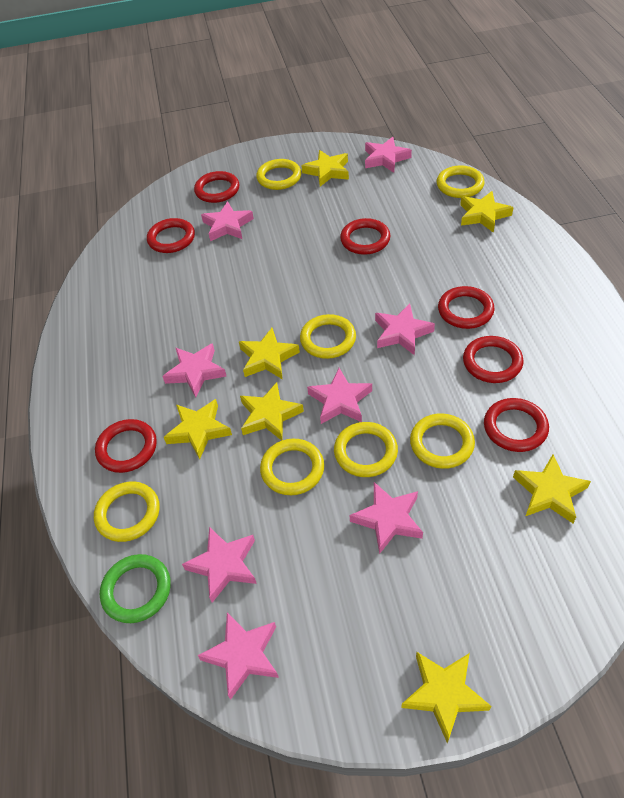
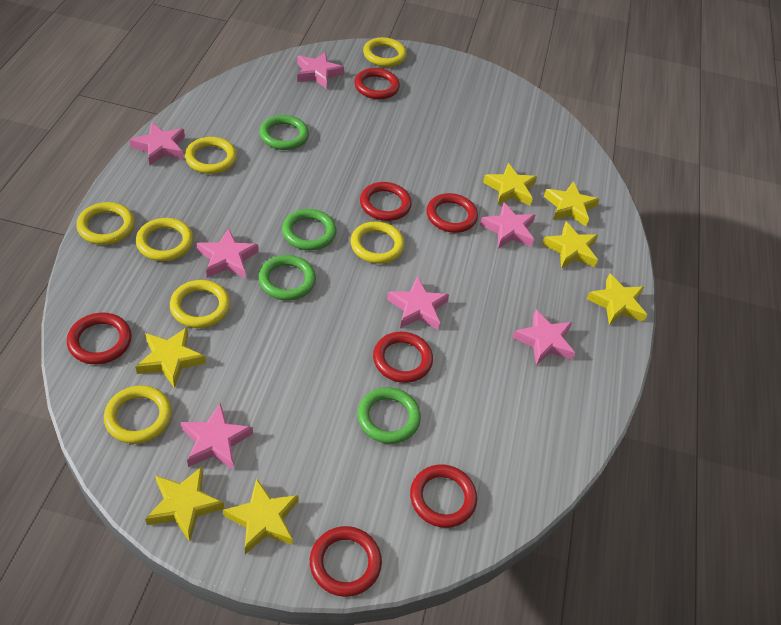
green ring: 1 -> 4
pink star: 8 -> 7

